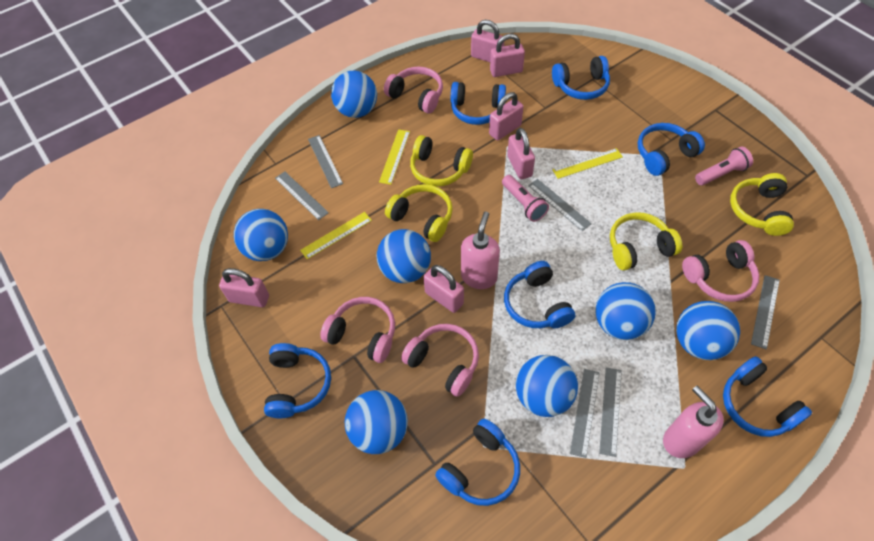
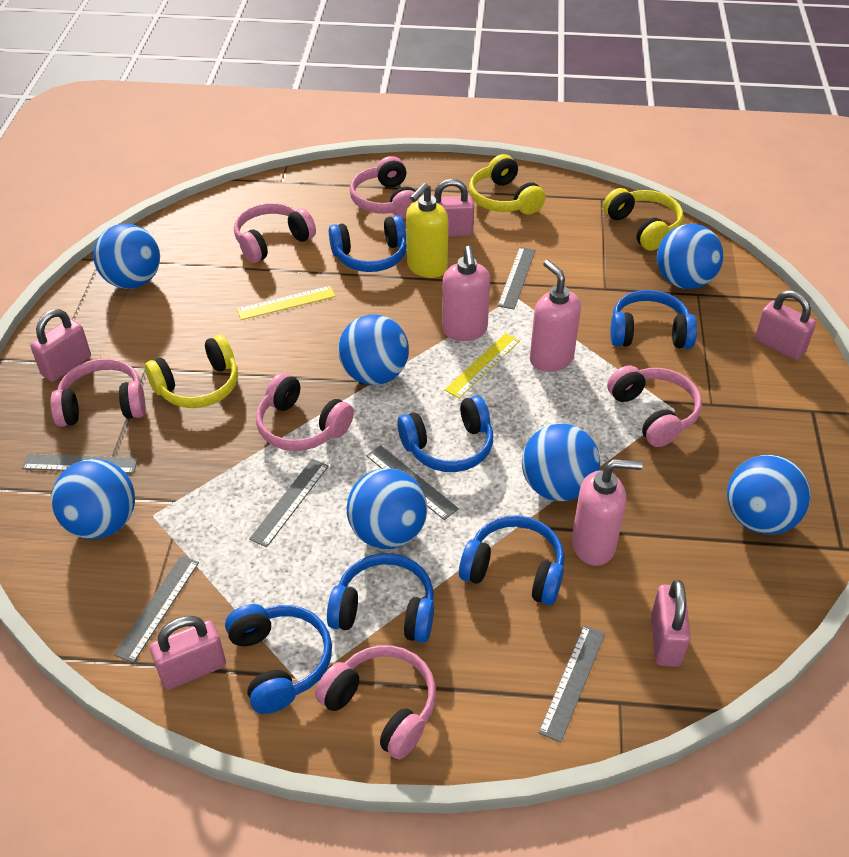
blue headphones: 7 -> 6
pink flashlight: 2 -> 0
pink headphones: 4 -> 6
pink padlock: 6 -> 5
pink soap dispenser: 2 -> 3
yellow headphones: 4 -> 3
yellow ruler: 3 -> 2
yellow soap dispenser: 0 -> 1

